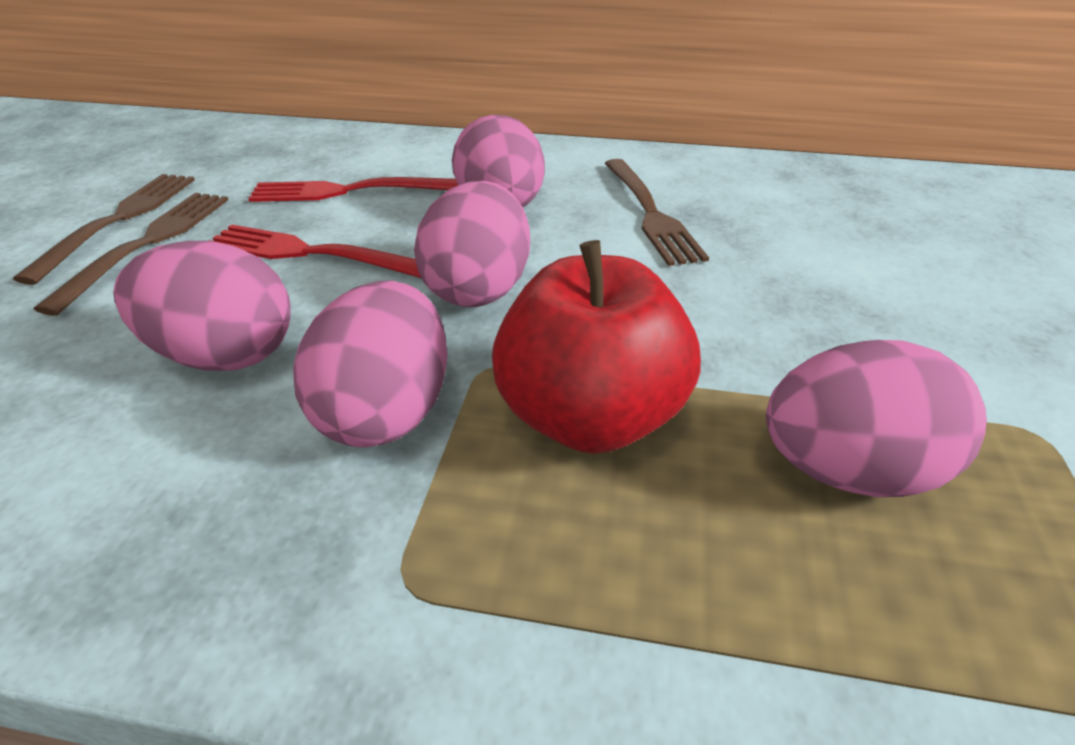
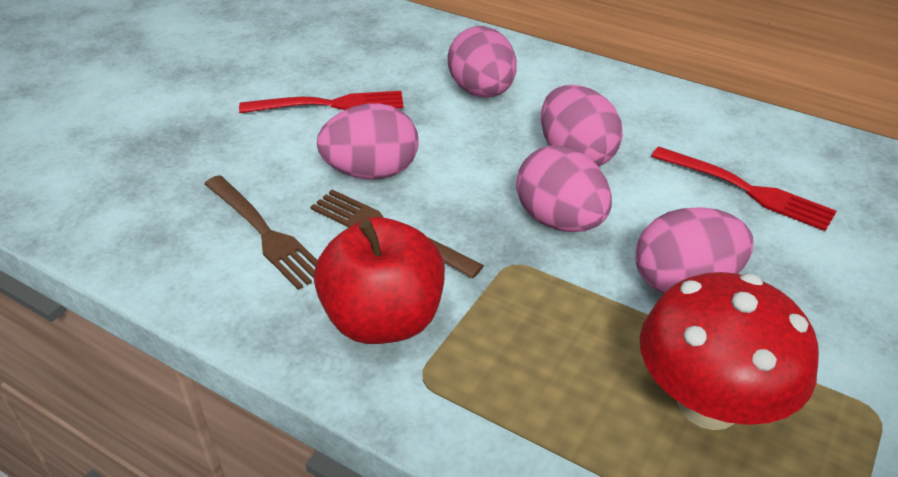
brown fork: 3 -> 2
red mushroom: 0 -> 1

